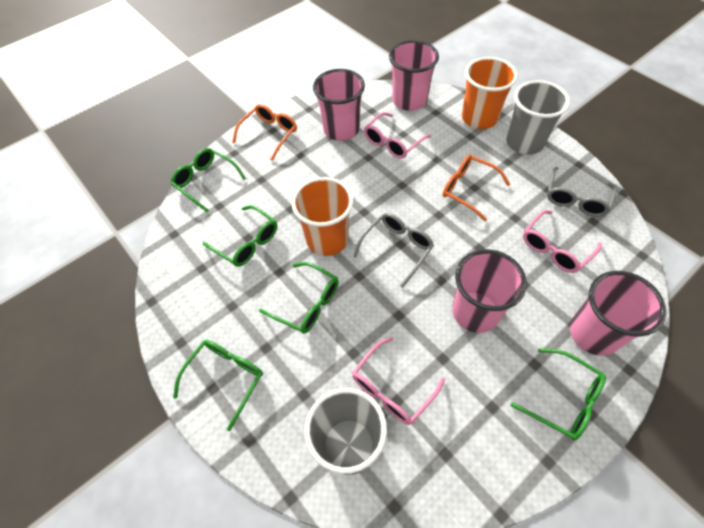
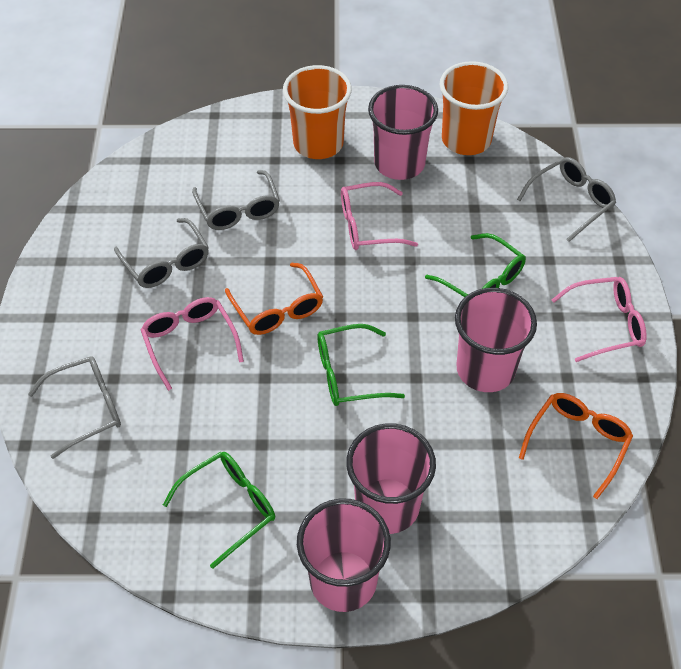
green glasses: 5 -> 3
grey cup: 2 -> 0
grey glasses: 2 -> 4

